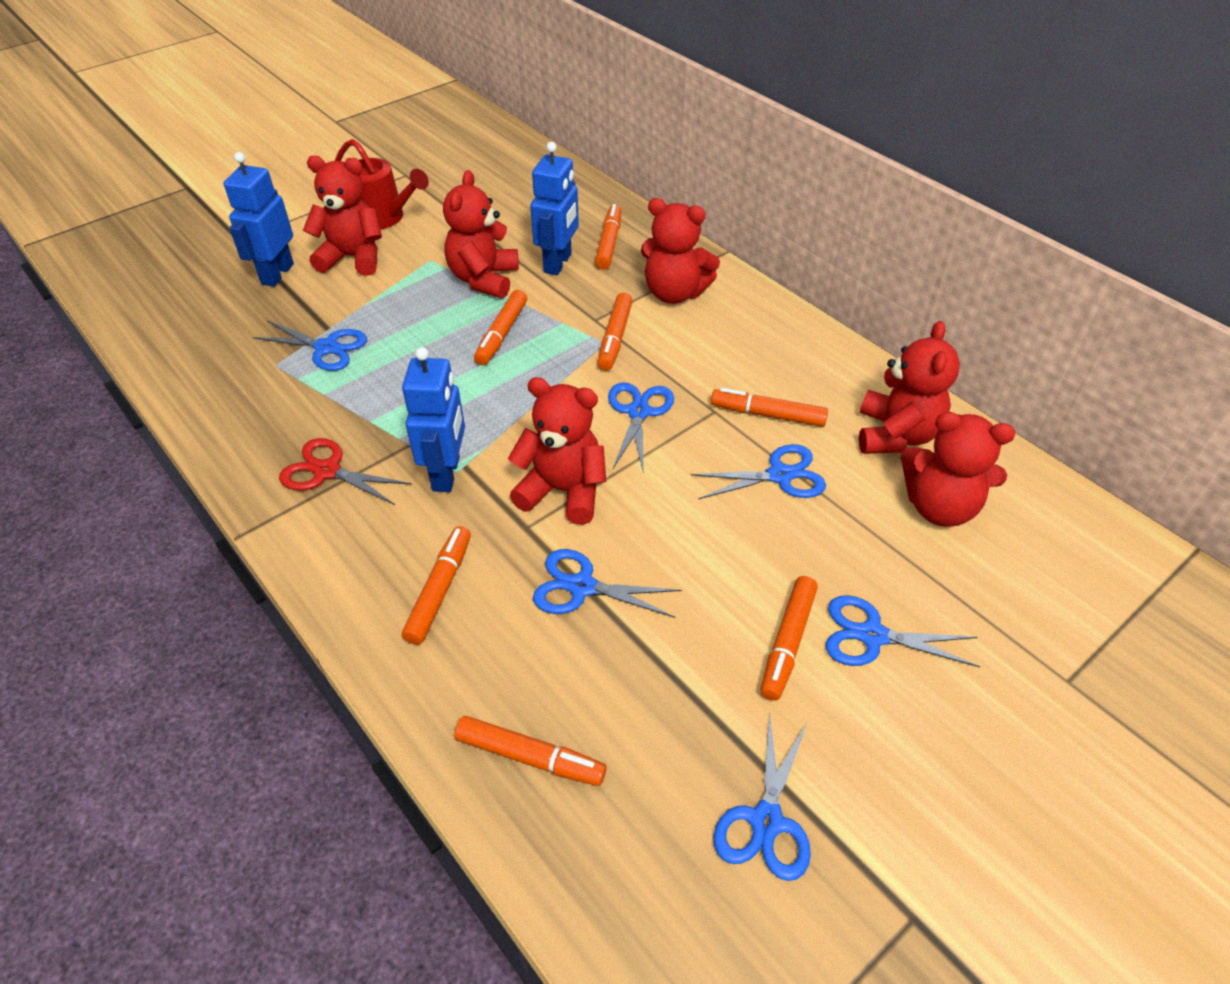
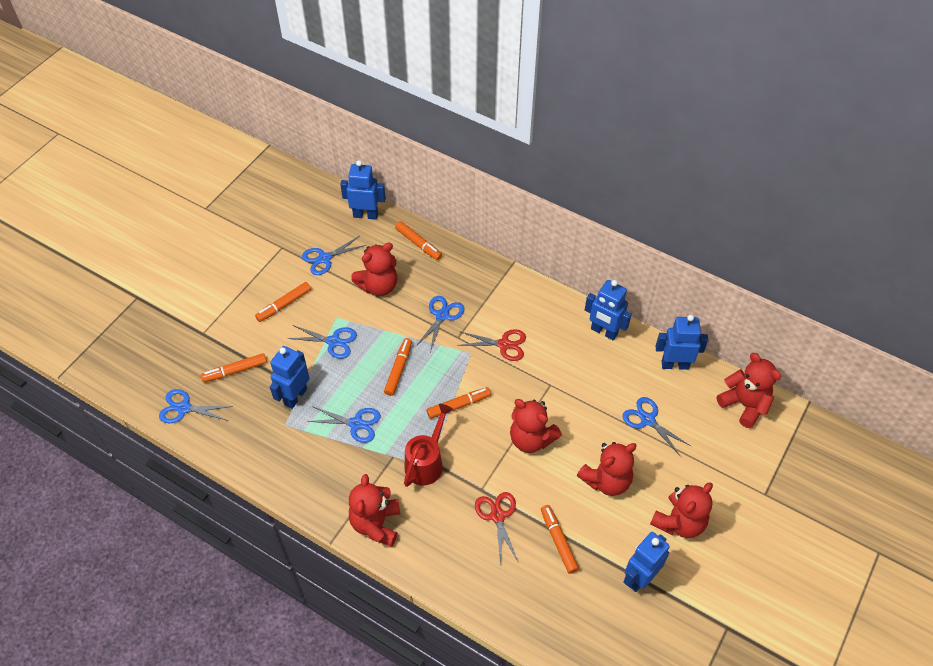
blue robot: 3 -> 5
orange marker: 7 -> 6
red scissors: 1 -> 2

